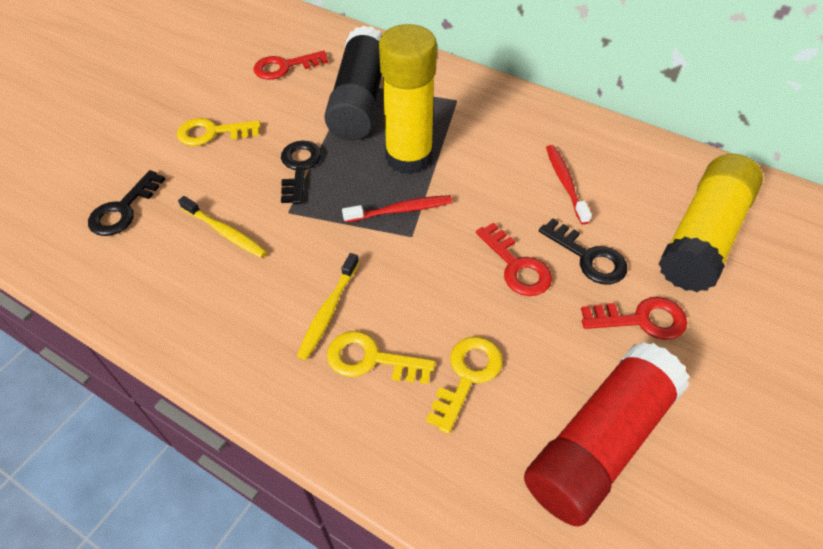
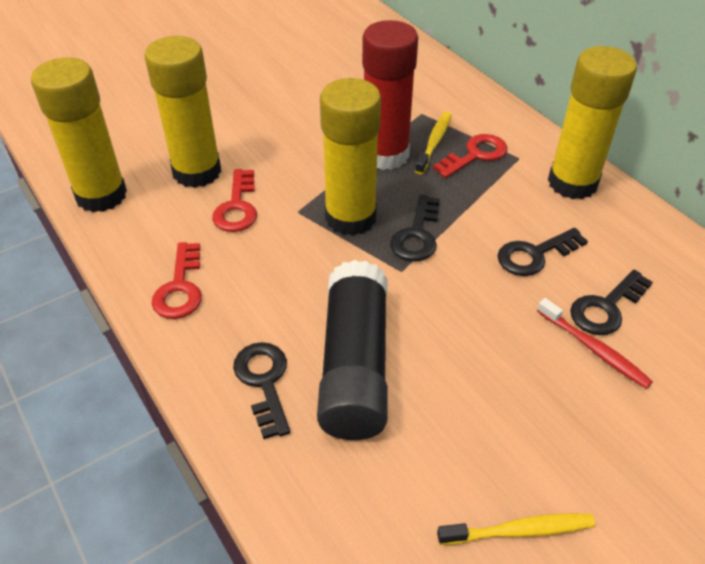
black key: 3 -> 4
red toothbrush: 2 -> 1
yellow glue stick: 2 -> 4
yellow key: 3 -> 0

